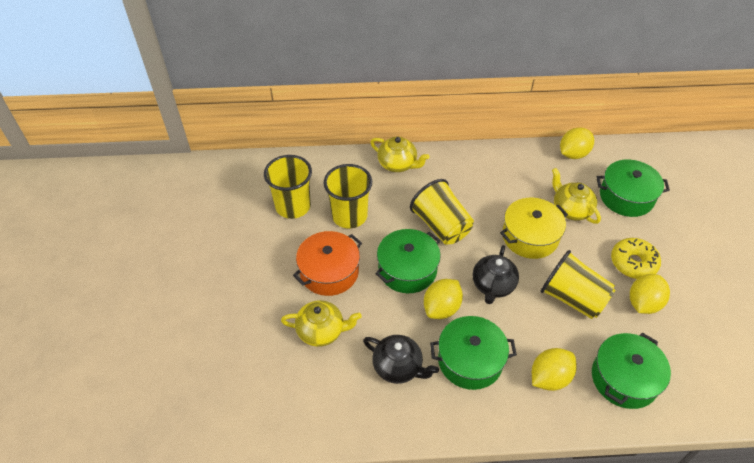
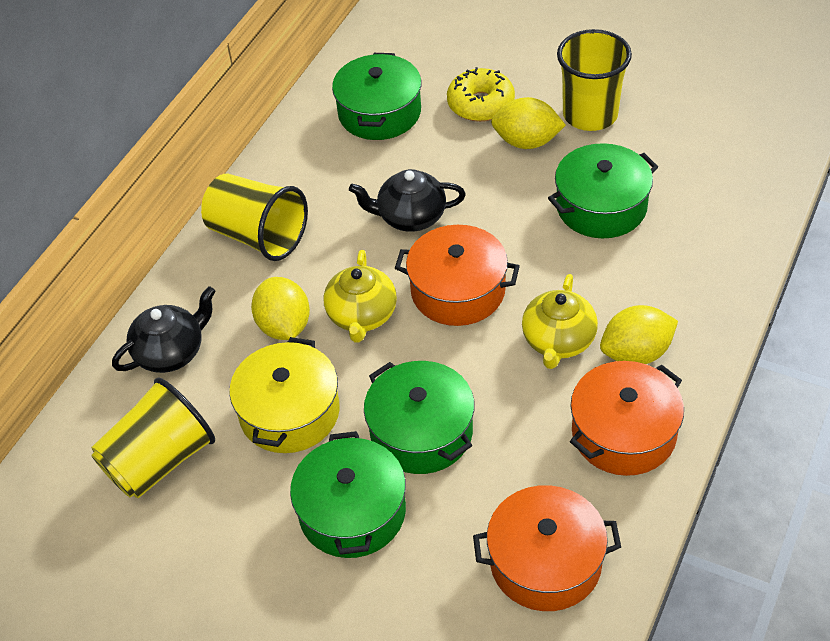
orange pot: 1 -> 3
yellow cup: 4 -> 3
yellow lemon: 4 -> 3
yellow teapot: 3 -> 2

